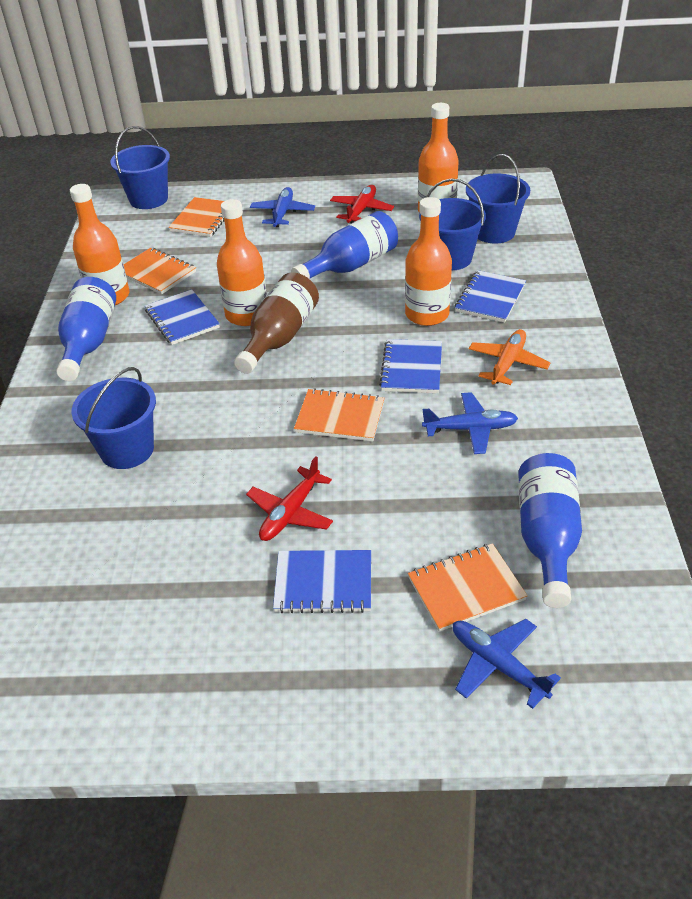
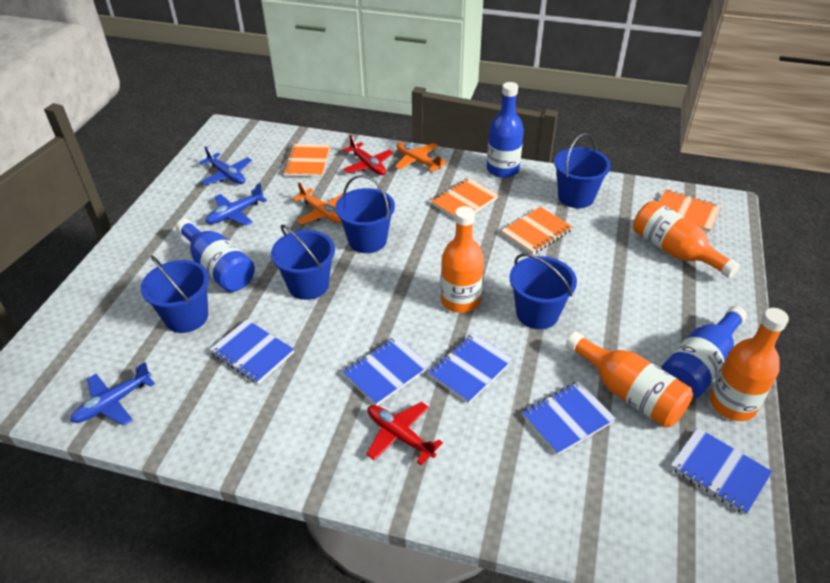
blue bucket: 4 -> 5
blue notebook: 4 -> 5
brown bottle: 1 -> 0
orange plane: 1 -> 2

